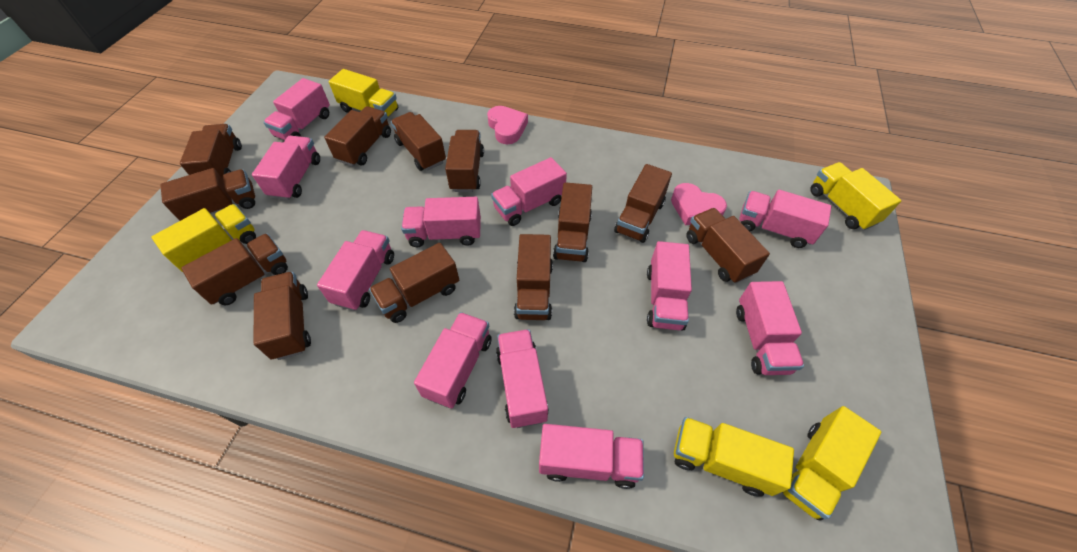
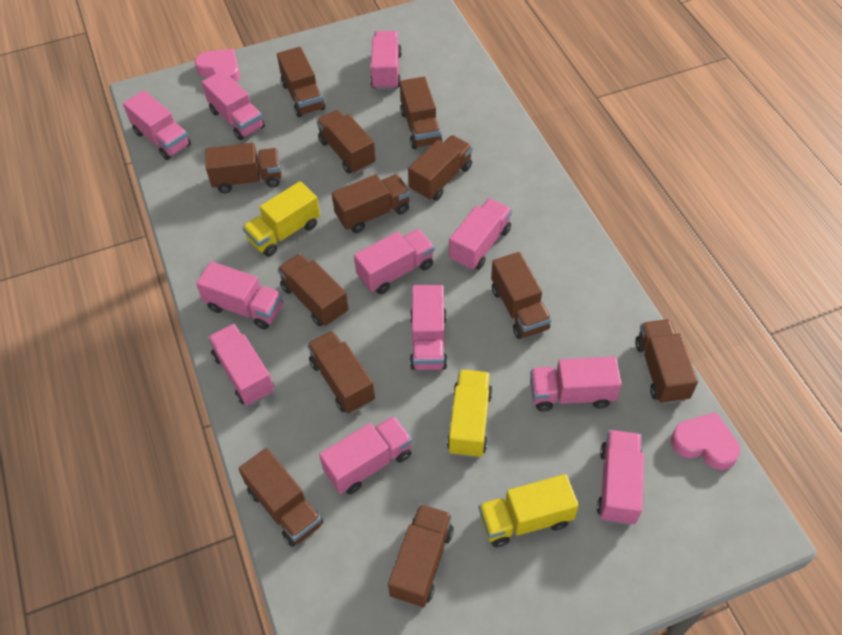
yellow truck: 5 -> 3

